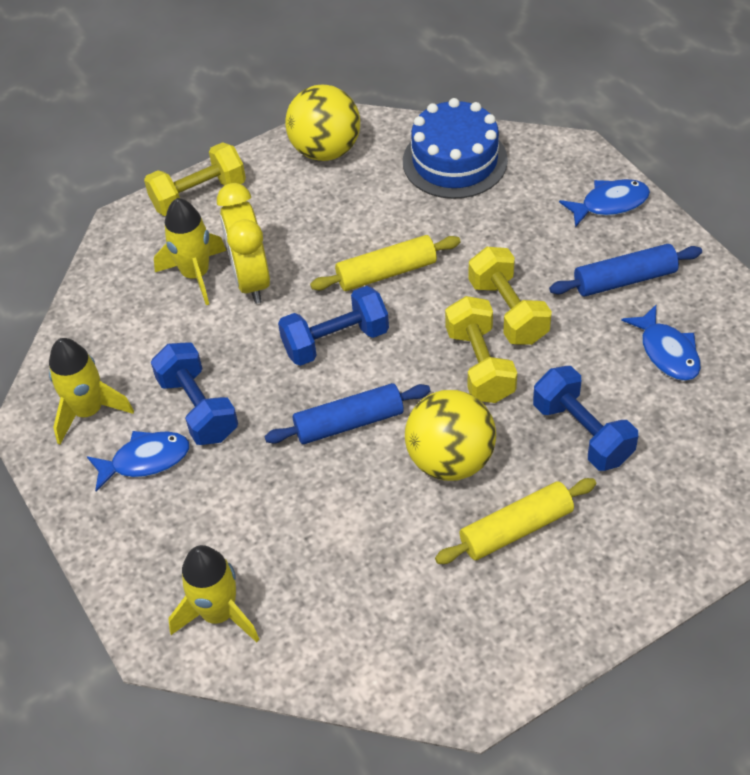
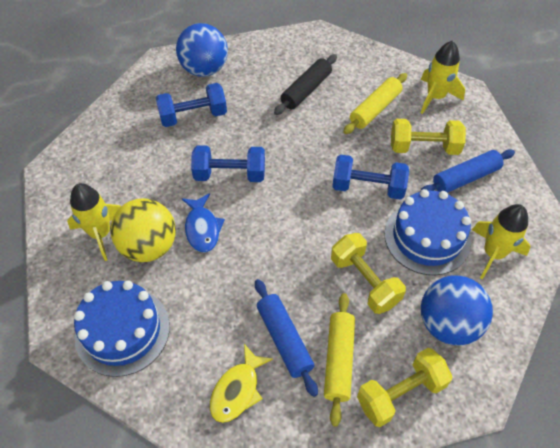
black rolling pin: 0 -> 1
blue ball: 0 -> 2
blue cake: 1 -> 2
blue fish: 3 -> 1
yellow ball: 2 -> 1
yellow clock: 1 -> 0
yellow fish: 0 -> 1

